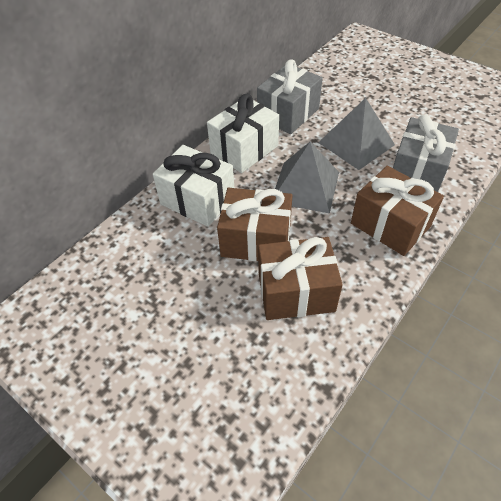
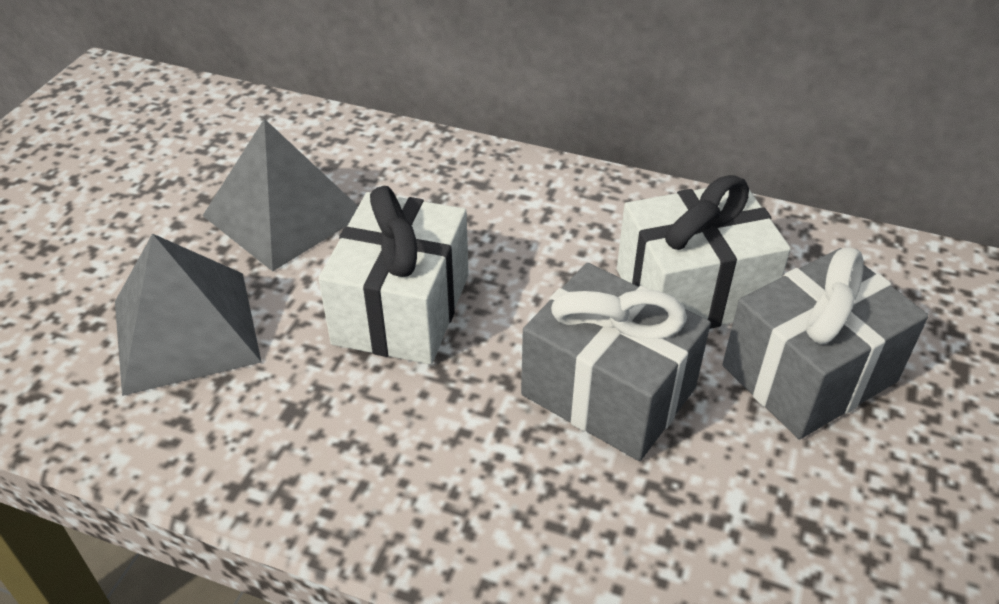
brown gift: 3 -> 0

